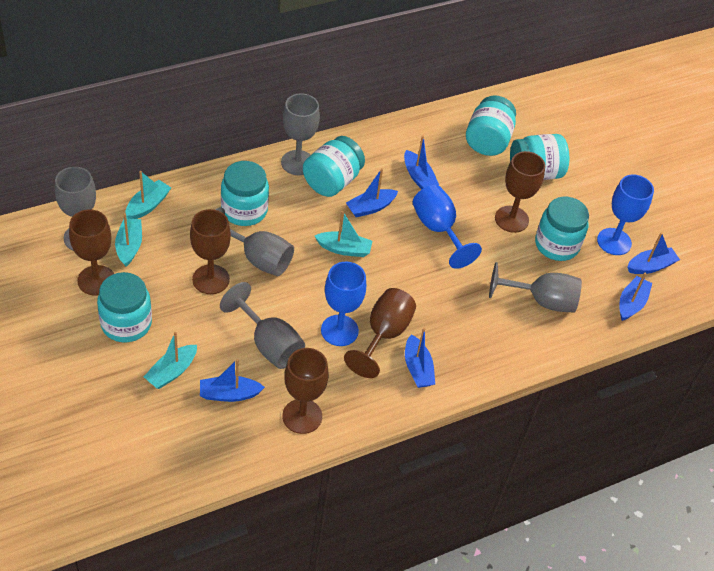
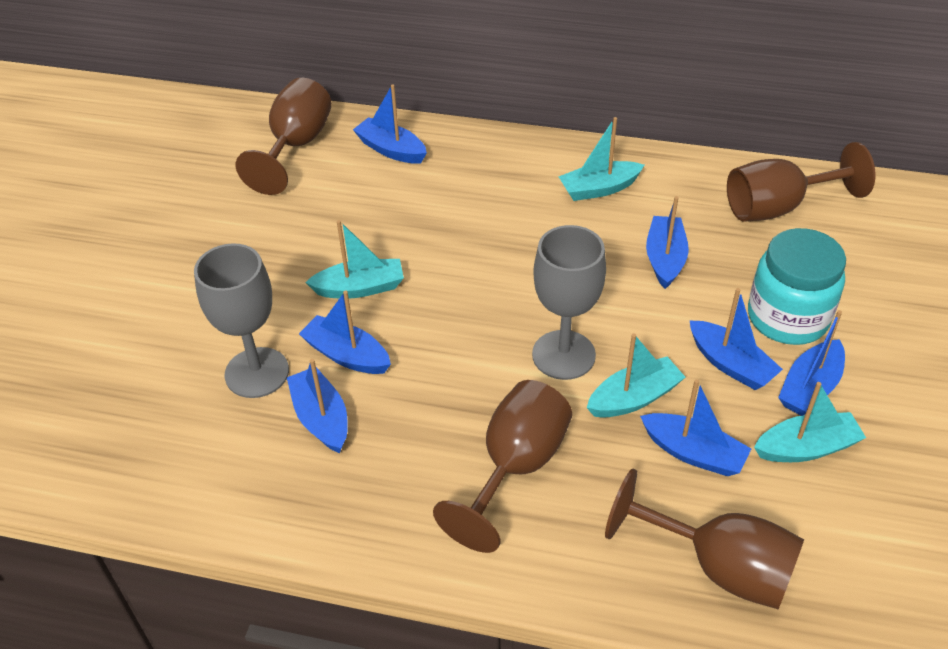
blue boat: 6 -> 7
blue goblet: 3 -> 0
brown goblet: 5 -> 4
grey goblet: 5 -> 2
turquoise jar: 6 -> 1

